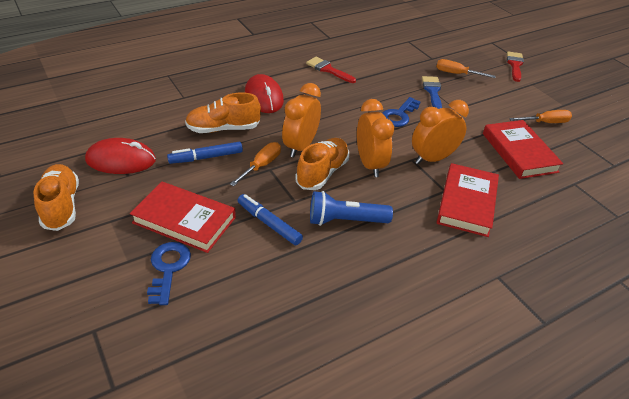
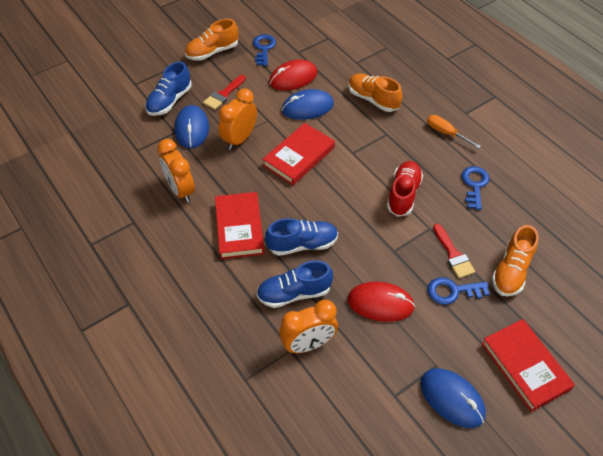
blue brush: 1 -> 0
blue flashlight: 1 -> 0
blue key: 2 -> 3
blue marker: 2 -> 0
blue mouse: 0 -> 3
blue shoe: 0 -> 3
orange screwdriver: 3 -> 1
red shoe: 0 -> 1

